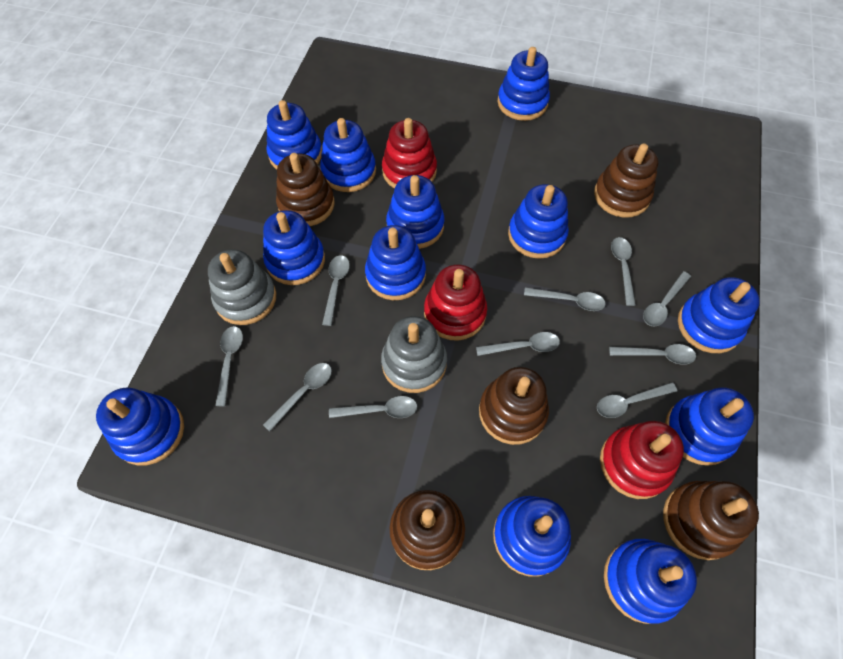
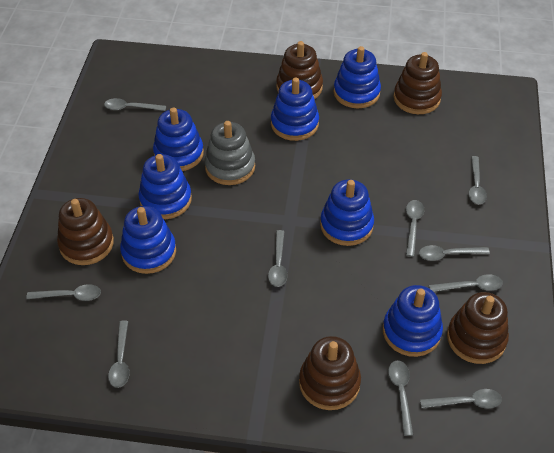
blue stacking toy: 12 -> 7
grey stacking toy: 2 -> 1
red stacking toy: 3 -> 0

